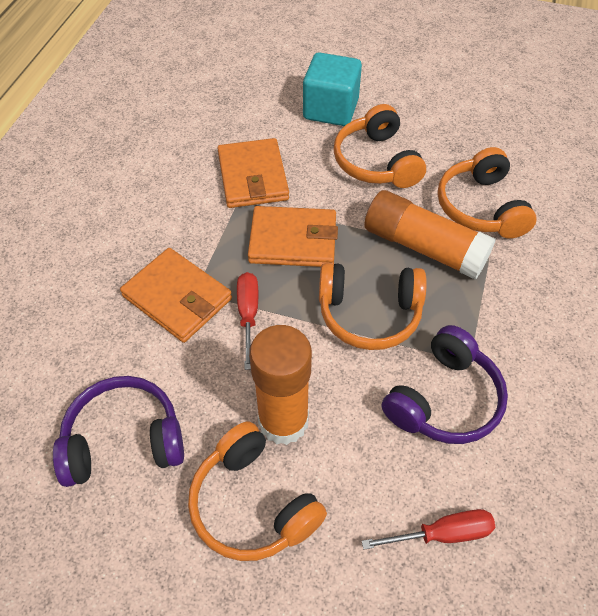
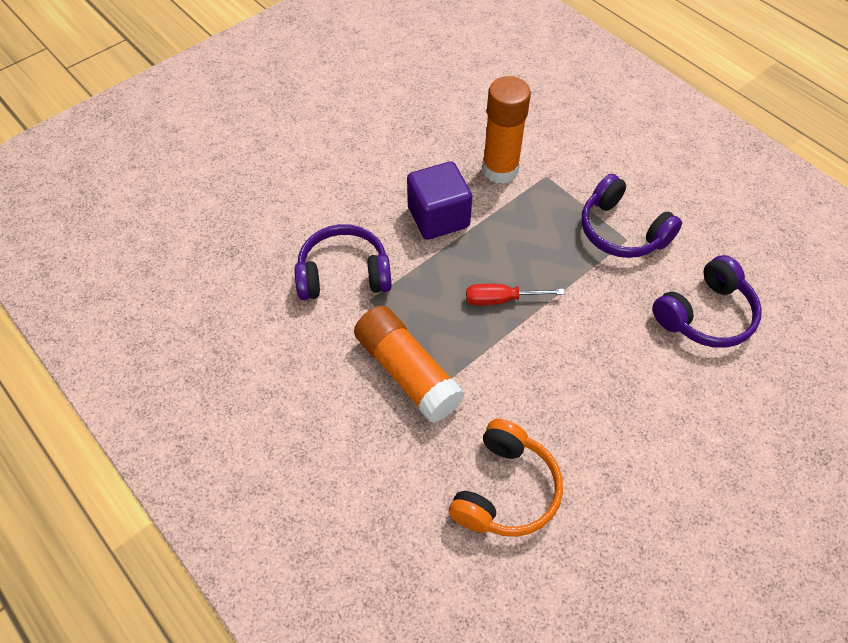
orange headphones: 4 -> 1
orange wallet: 3 -> 0
purple cube: 0 -> 1
purple headphones: 2 -> 3
red screwdriver: 2 -> 1
turquoise cube: 1 -> 0

